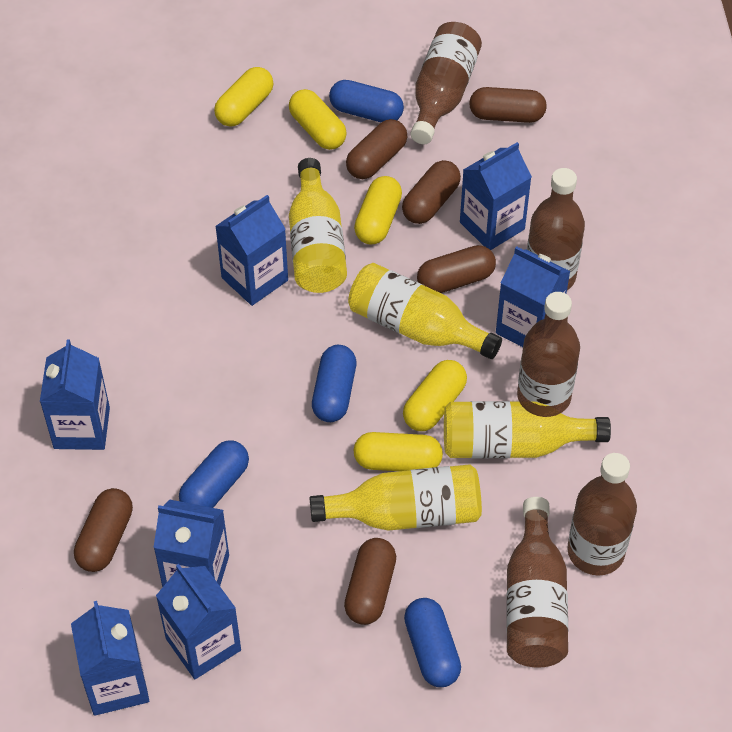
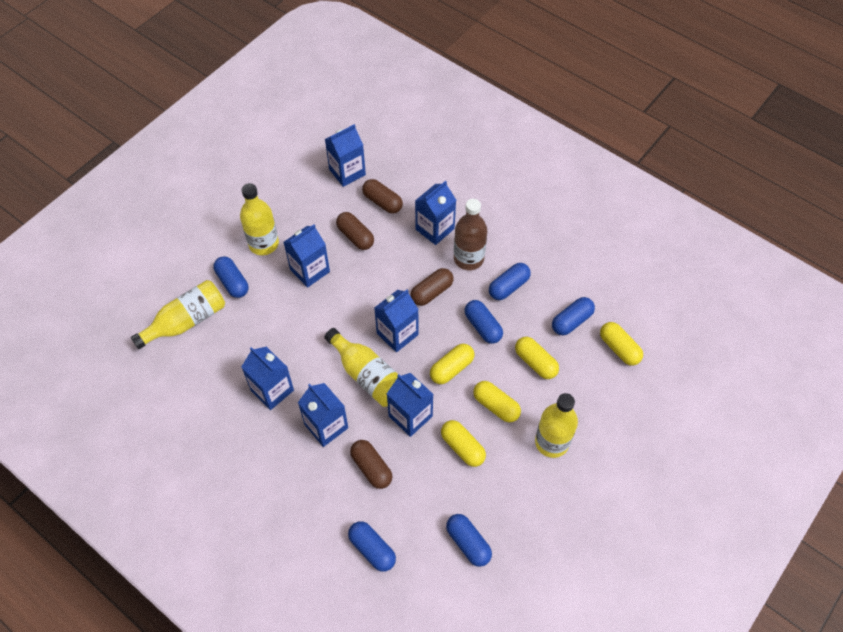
blue capsule: 4 -> 6
brown bottle: 5 -> 1
brown capsule: 6 -> 4

